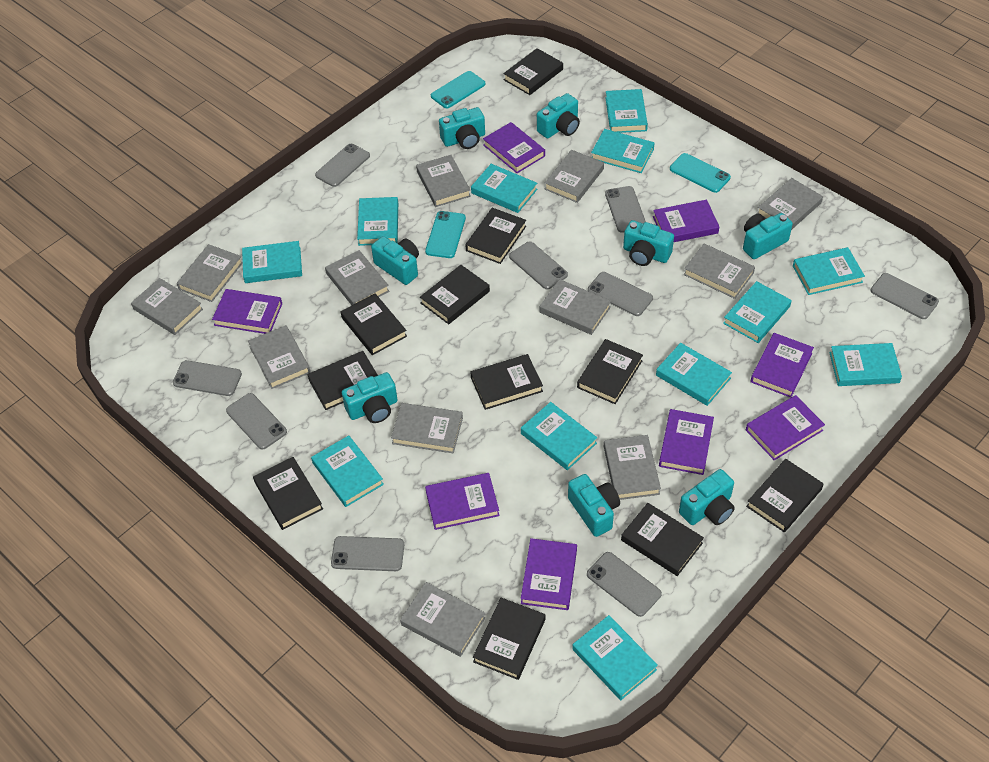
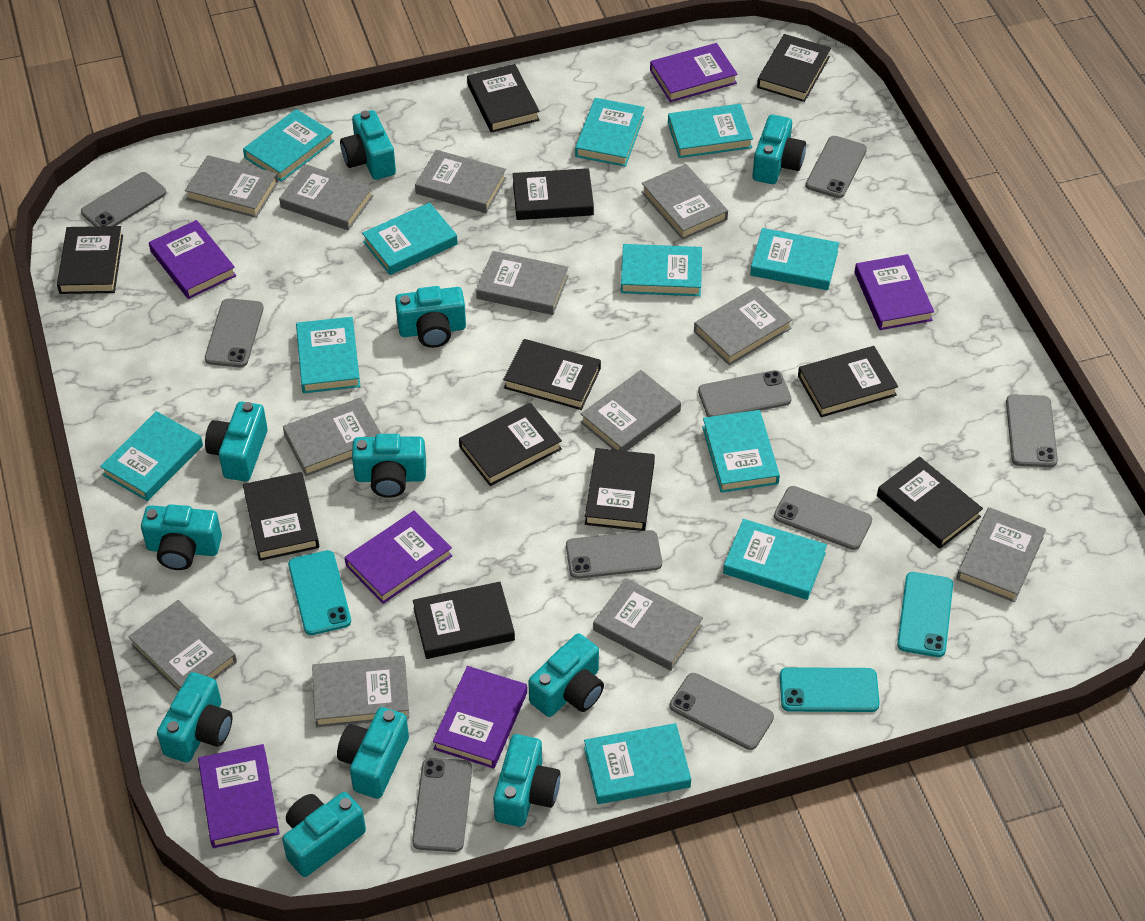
purple book: 8 -> 6
turquoise book: 12 -> 11
turquoise camera: 8 -> 11

